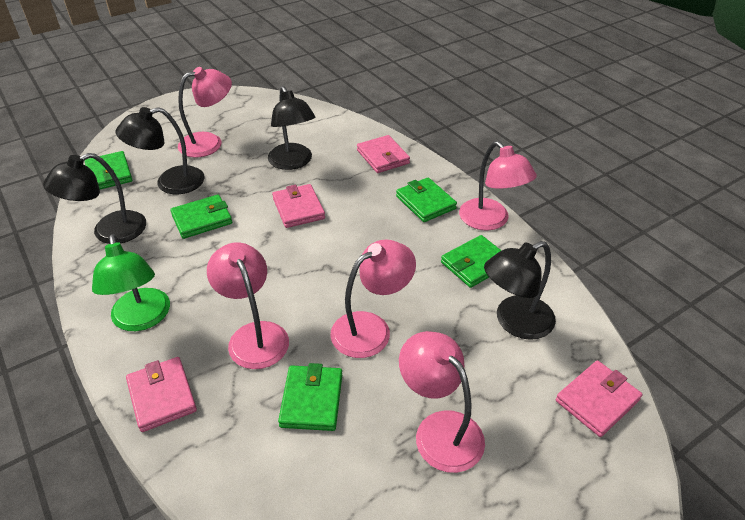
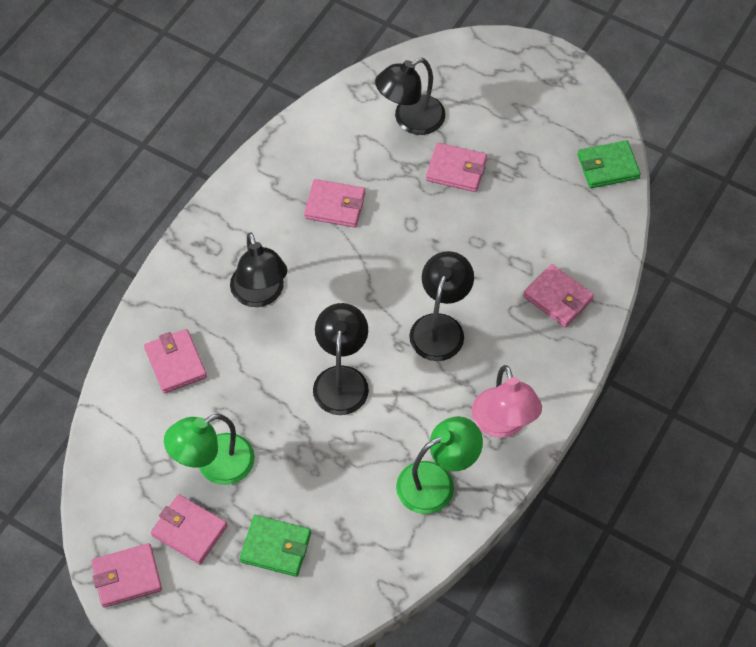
green lamp: 1 -> 2
green wallet: 5 -> 2
pink lamp: 5 -> 1
pink wallet: 4 -> 6

